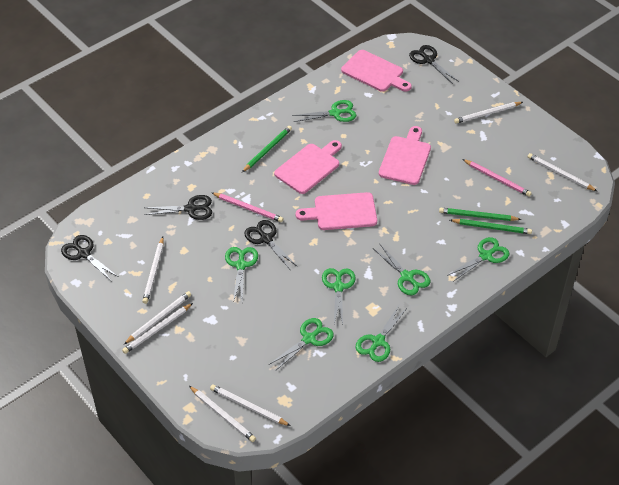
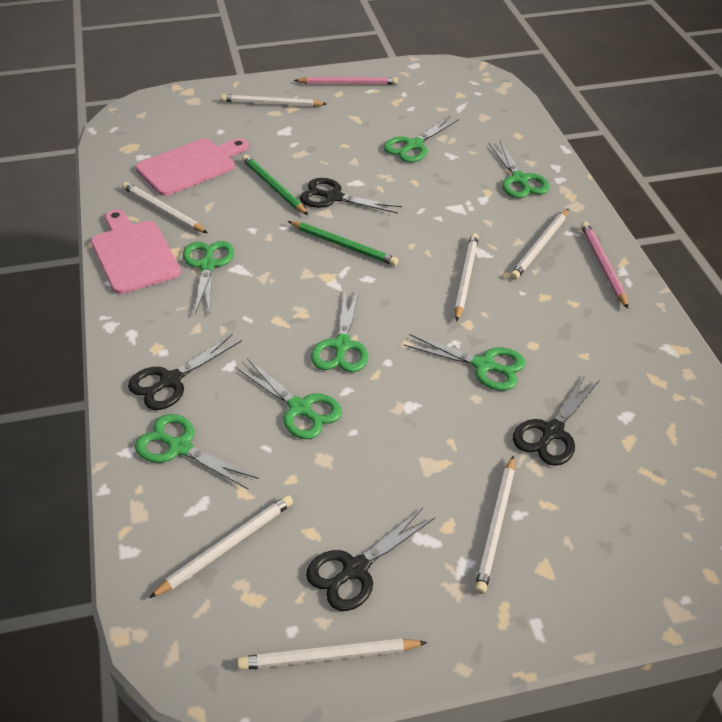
green pencil: 3 -> 2
pink cutting board: 4 -> 2

